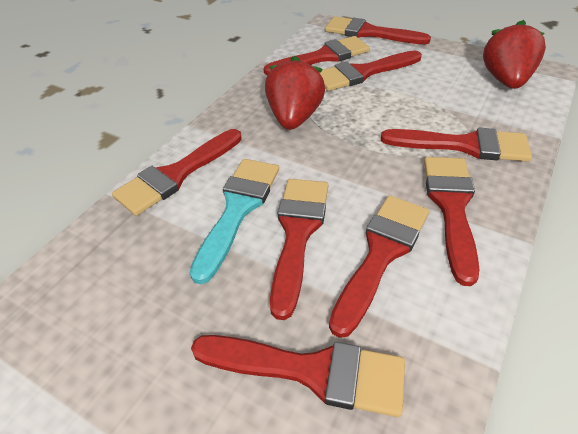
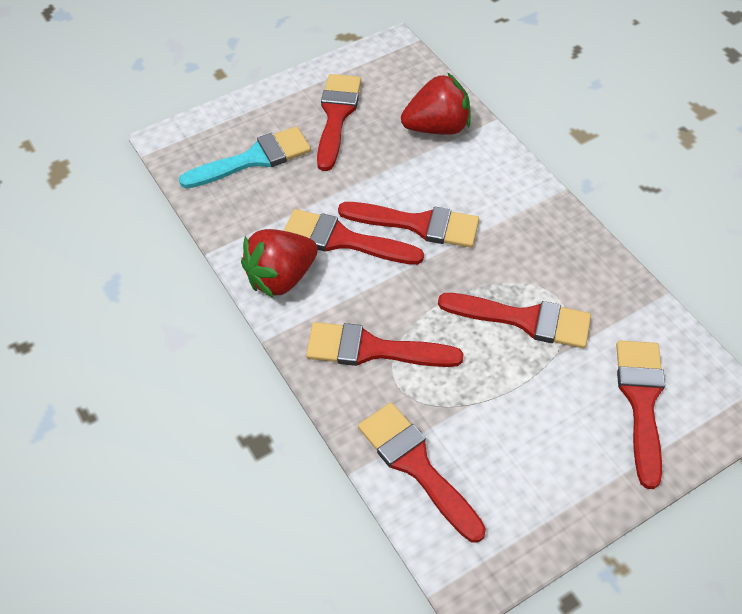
red brush: 9 -> 7

